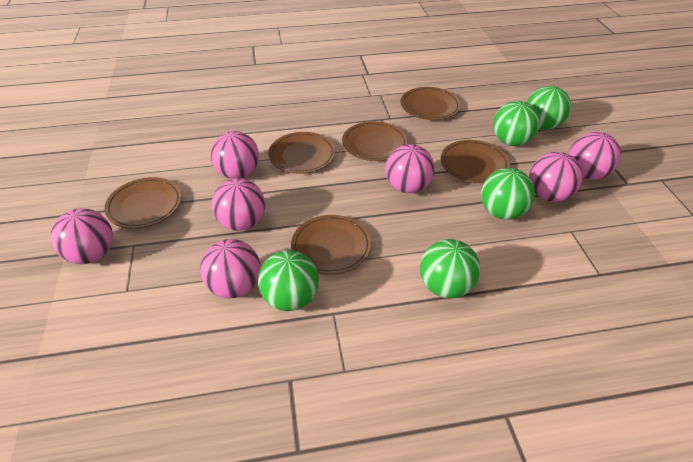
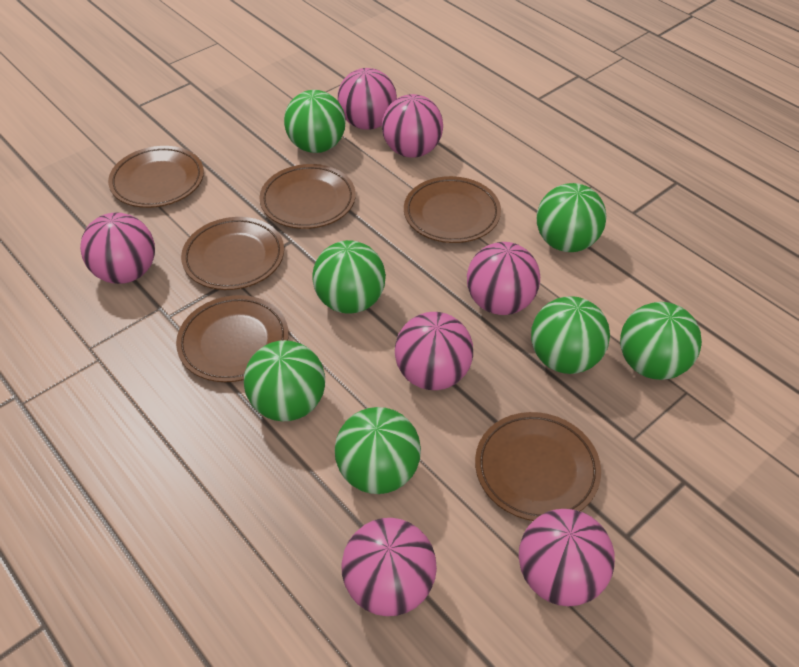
green ball: 5 -> 7

